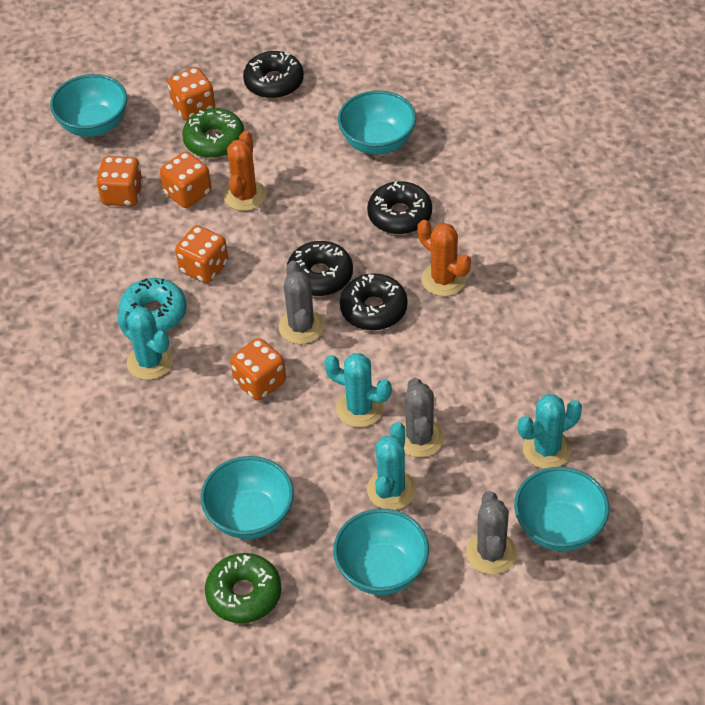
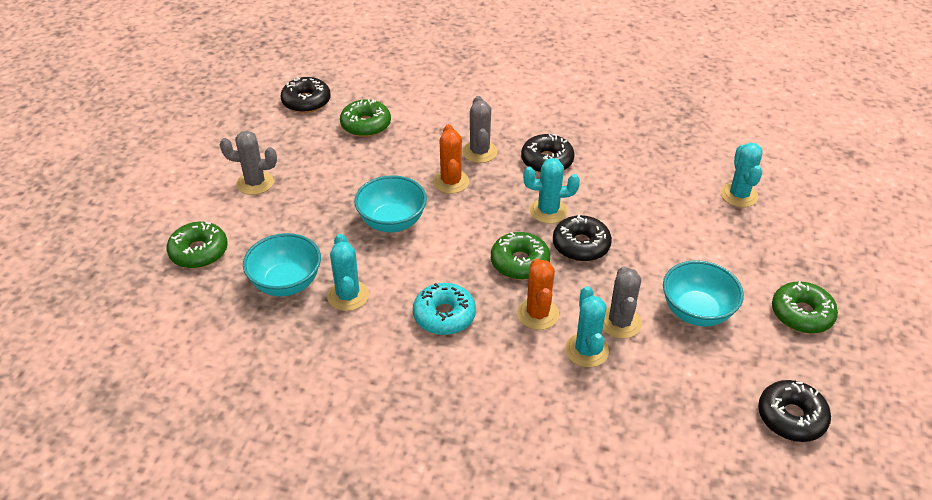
green donut: 2 -> 4
orange dice: 5 -> 0
turquoise bowl: 5 -> 3

